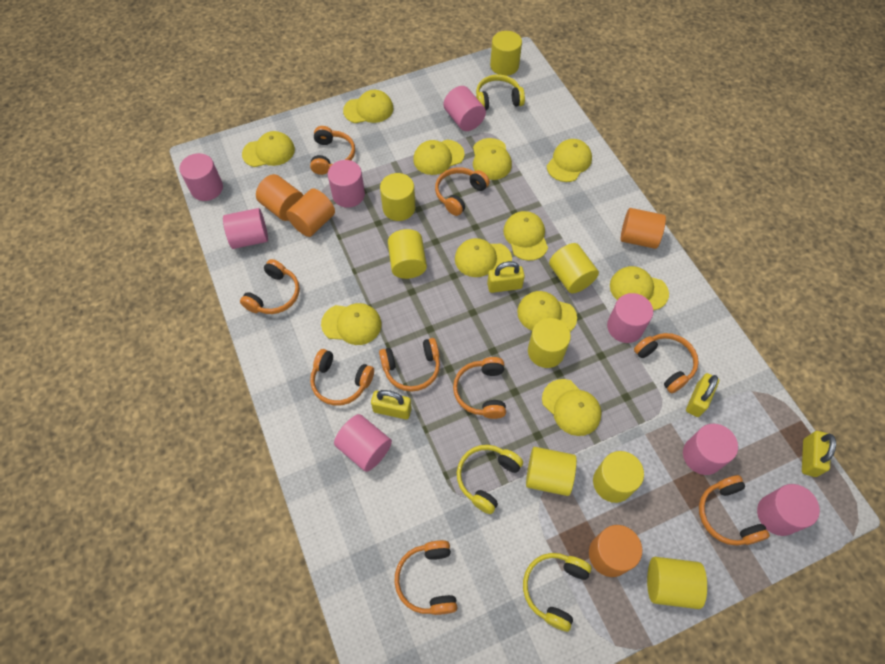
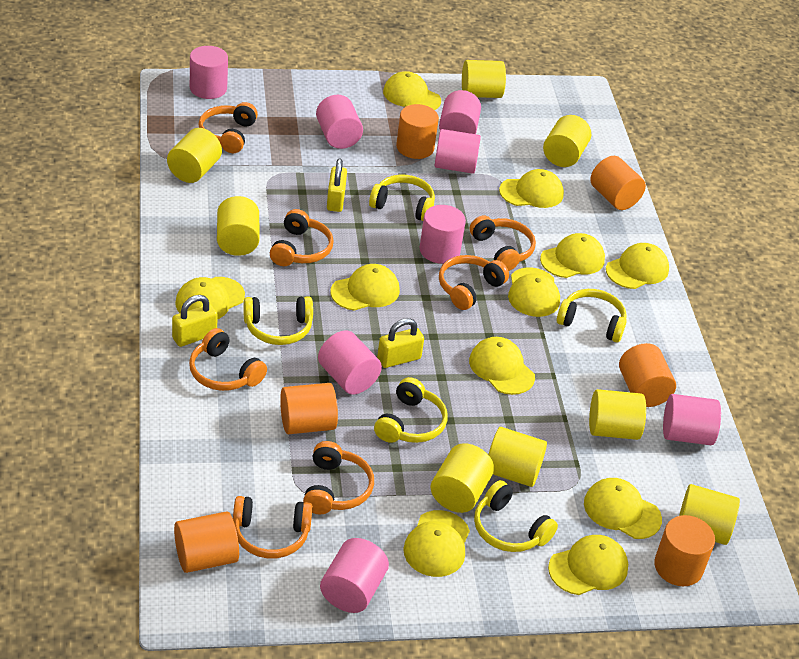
orange cylinder: 4 -> 6
orange headphones: 9 -> 7
yellow headphones: 3 -> 5
yellow padlock: 4 -> 3

